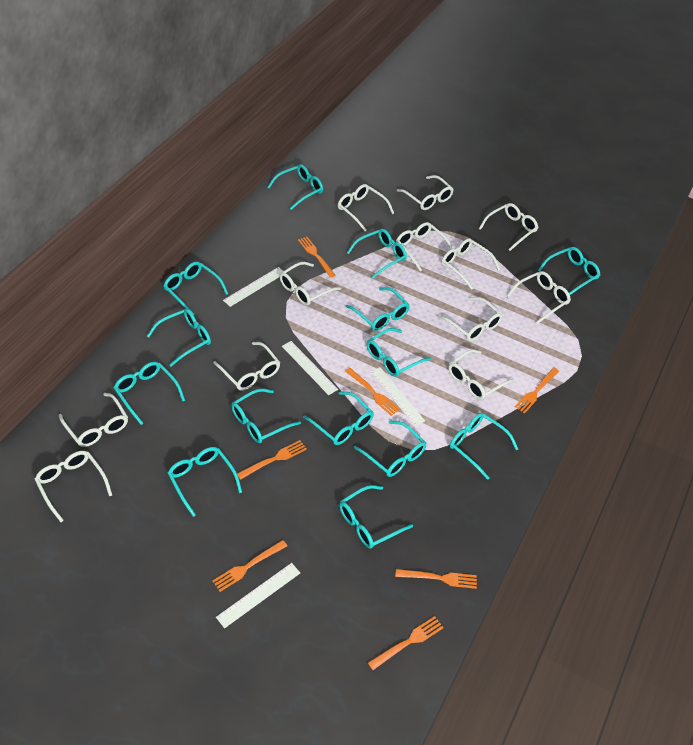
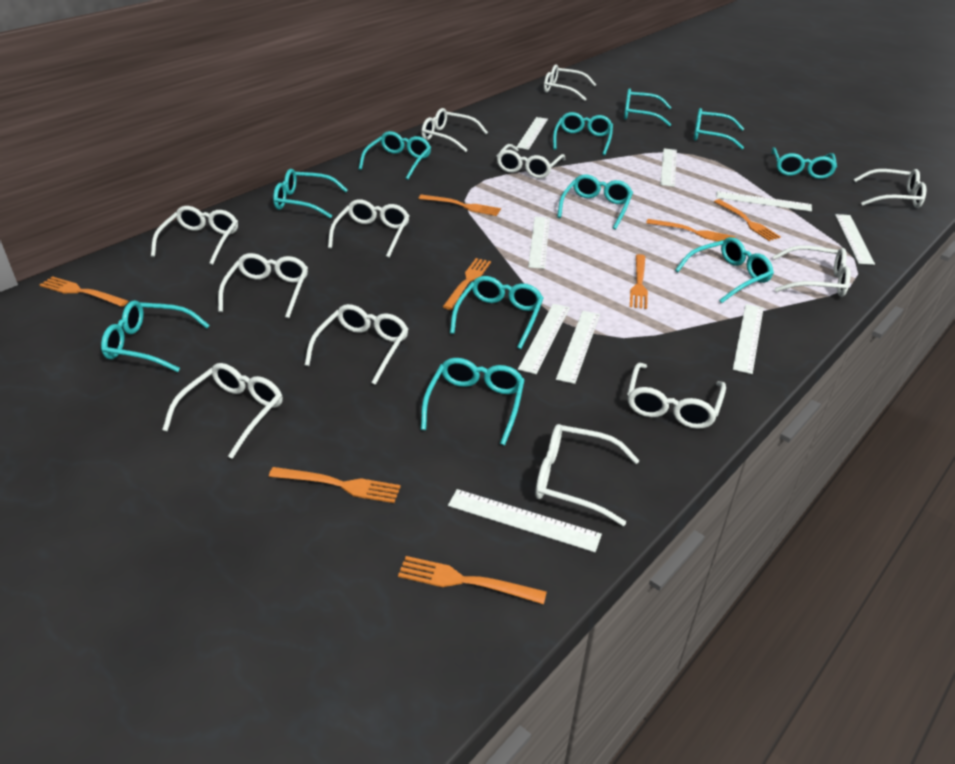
orange fork: 7 -> 8
turquoise glasses: 14 -> 11
white ruler: 4 -> 9

